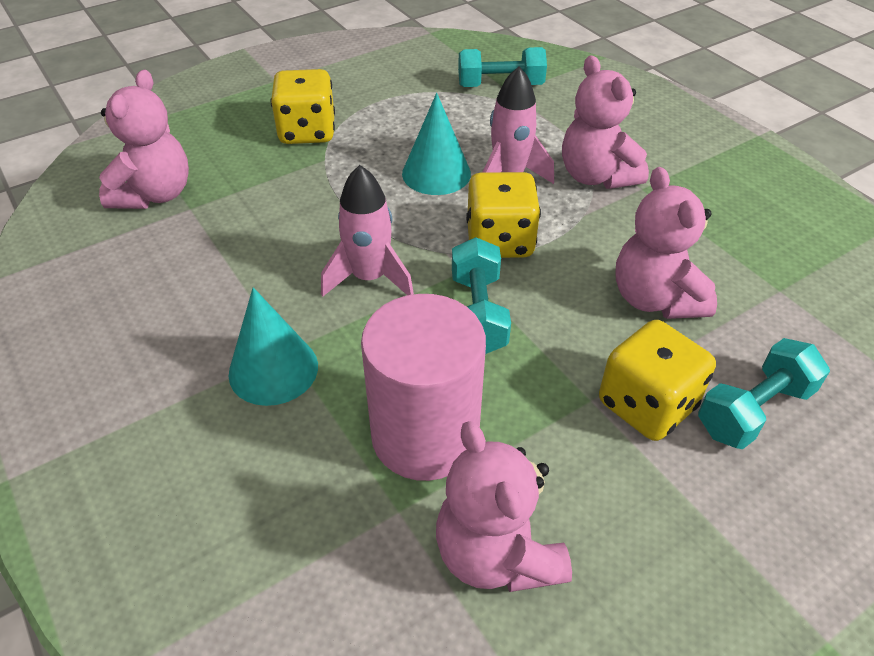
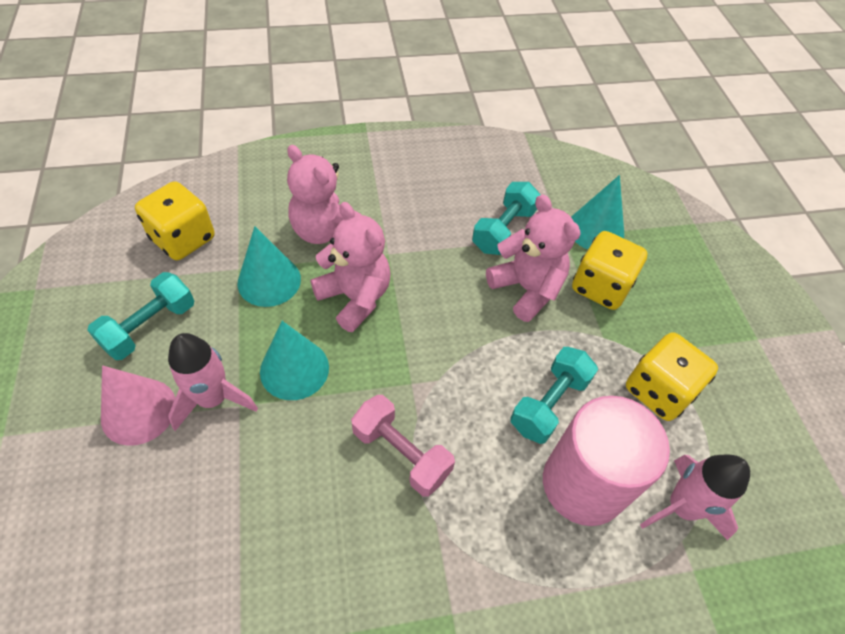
pink cone: 0 -> 1
pink dumbbell: 0 -> 1
pink teddy bear: 4 -> 3
turquoise cone: 2 -> 3

